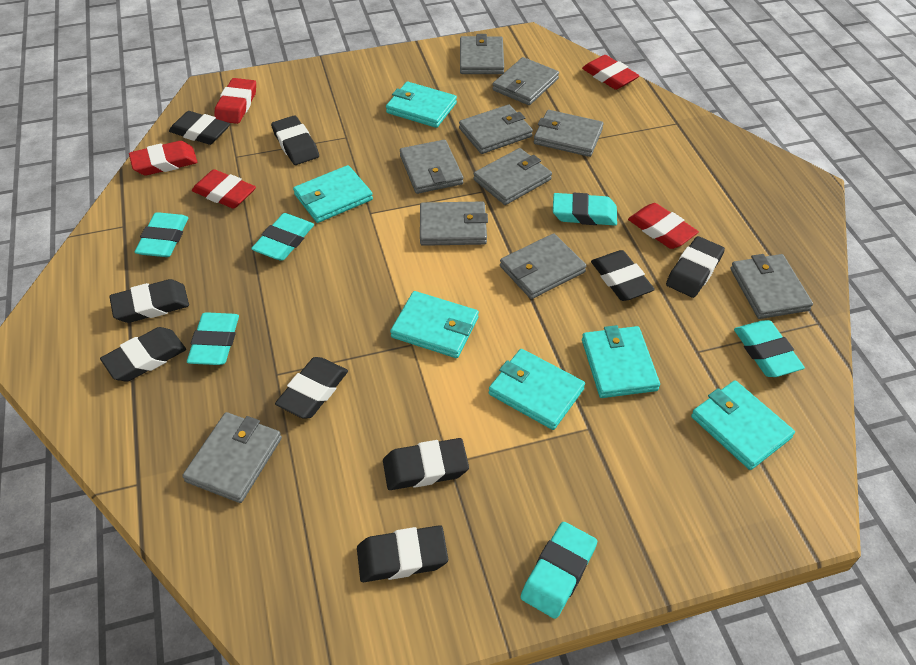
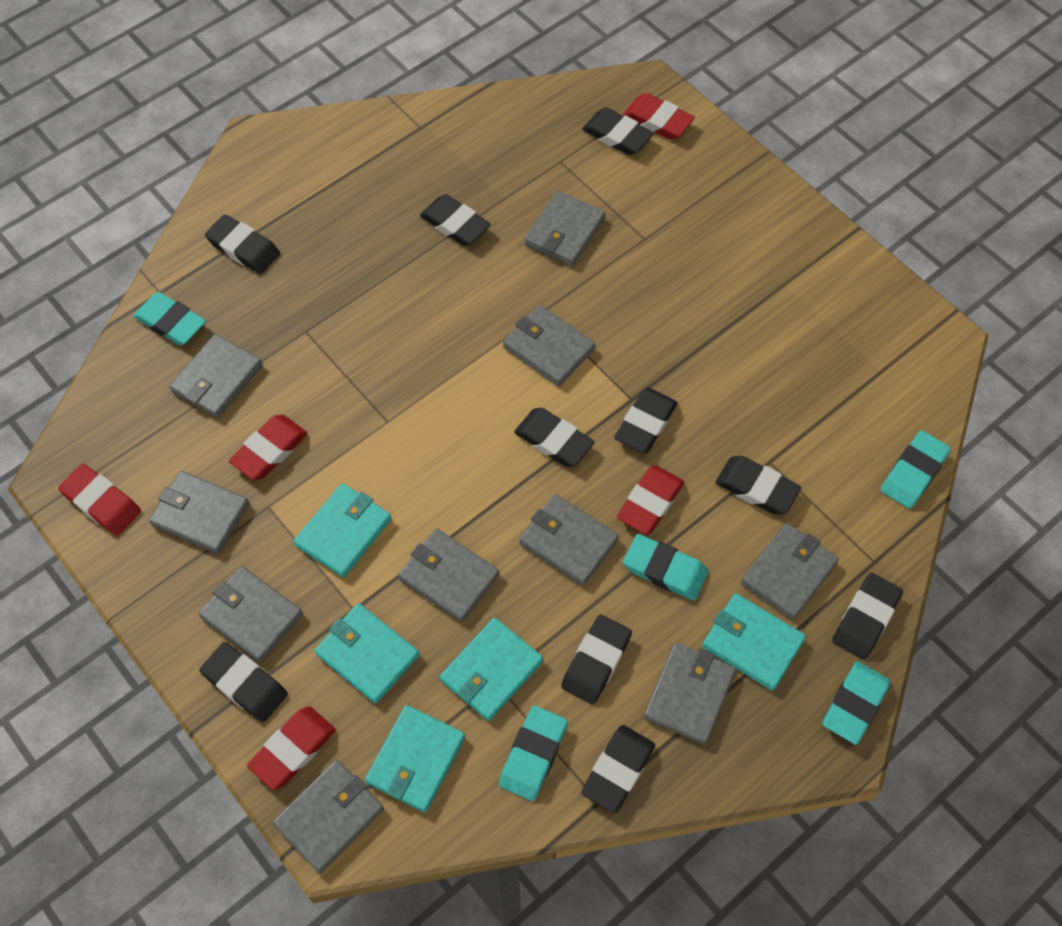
black eraser: 9 -> 10
turquoise eraser: 6 -> 5
turquoise wallet: 6 -> 5

